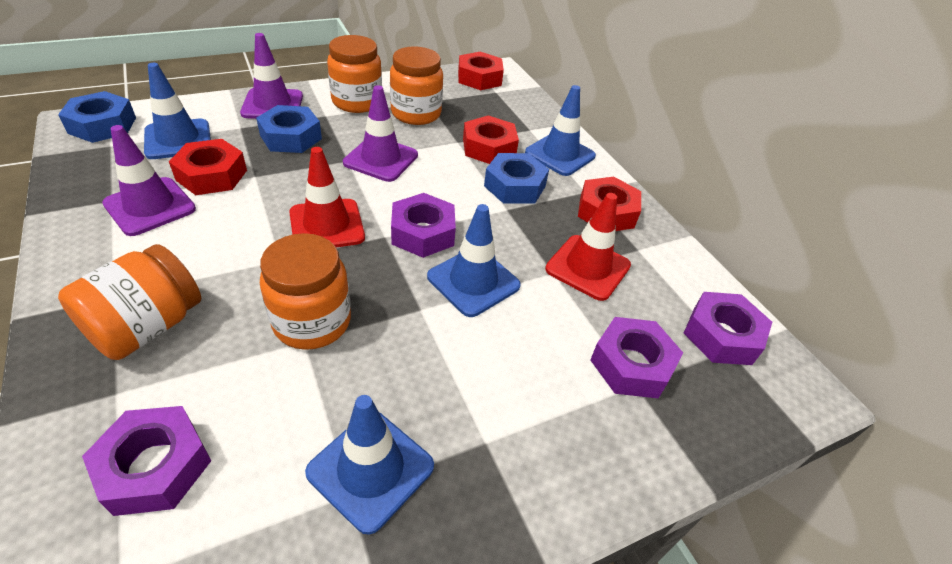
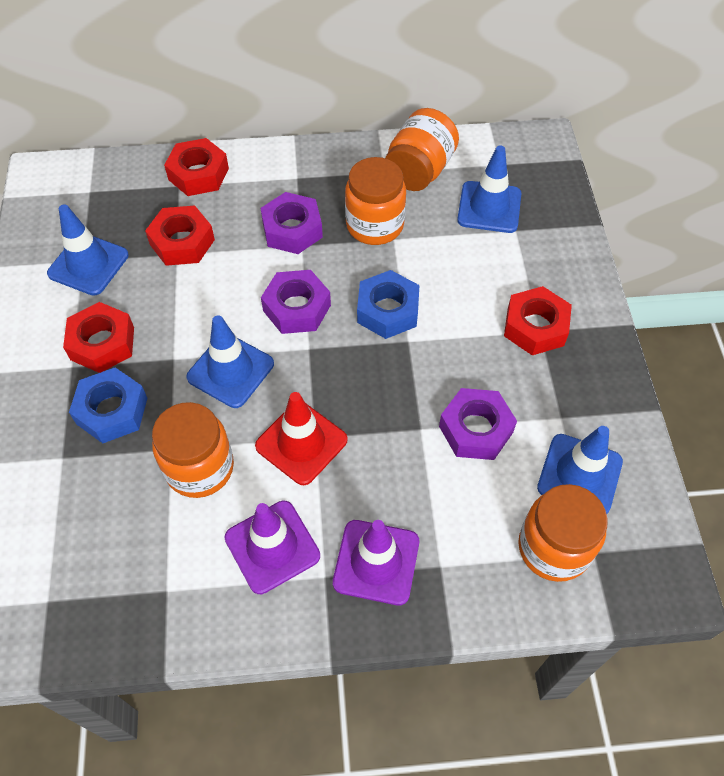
blue nut: 3 -> 2
purple nut: 4 -> 3
purple traffic cone: 3 -> 2
red traffic cone: 2 -> 1

